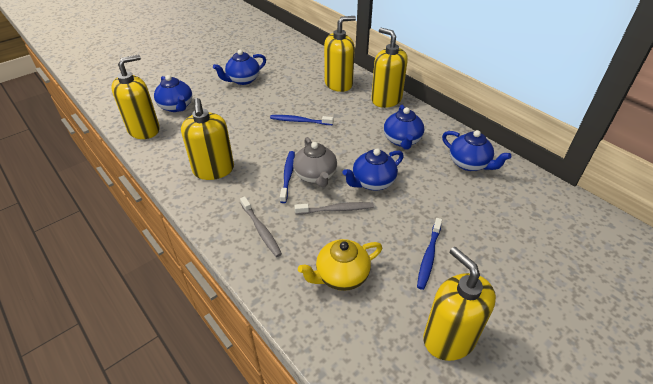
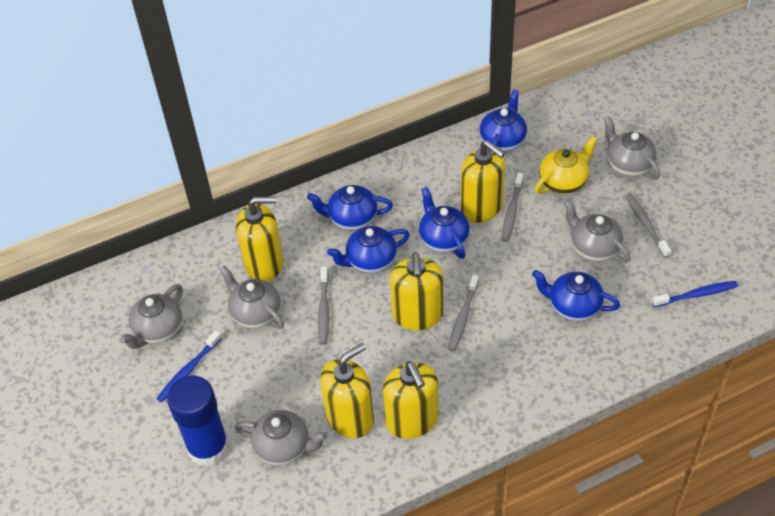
blue glue stick: 0 -> 1
blue toothbrush: 3 -> 2
grey teapot: 1 -> 5
grey toothbrush: 2 -> 4

